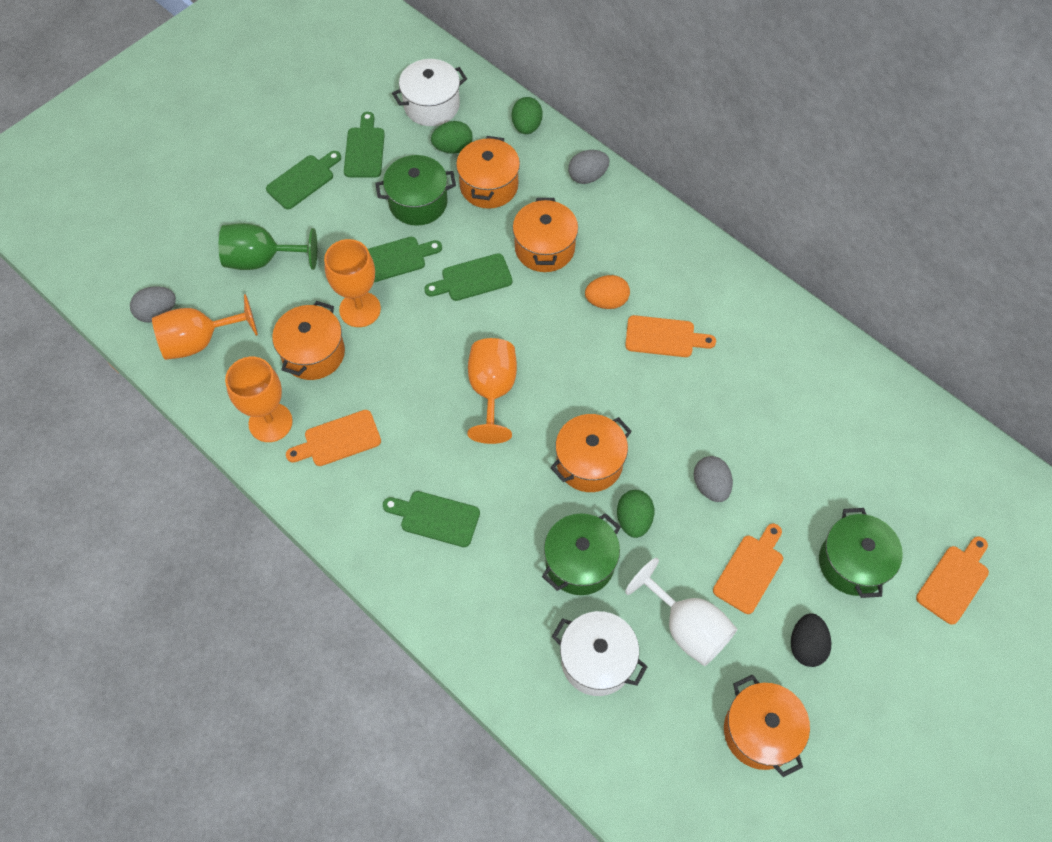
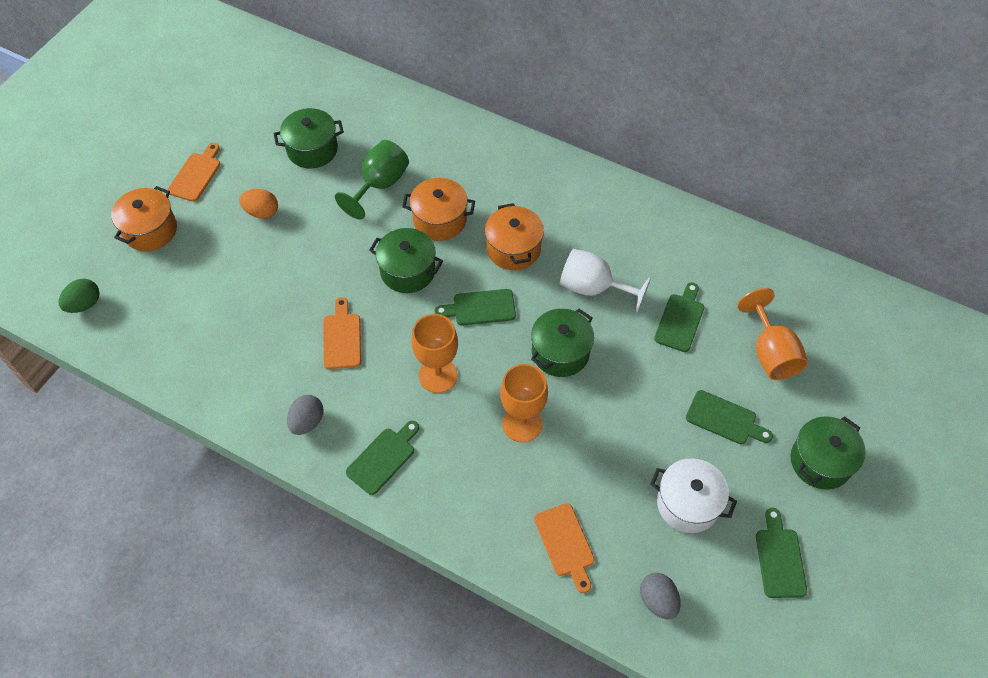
black egg: 1 -> 0
green egg: 3 -> 1
green pot: 3 -> 4
grey egg: 3 -> 2
orange cutting board: 4 -> 3
orange goblet: 4 -> 3
orange pot: 5 -> 3
white pot: 2 -> 1

